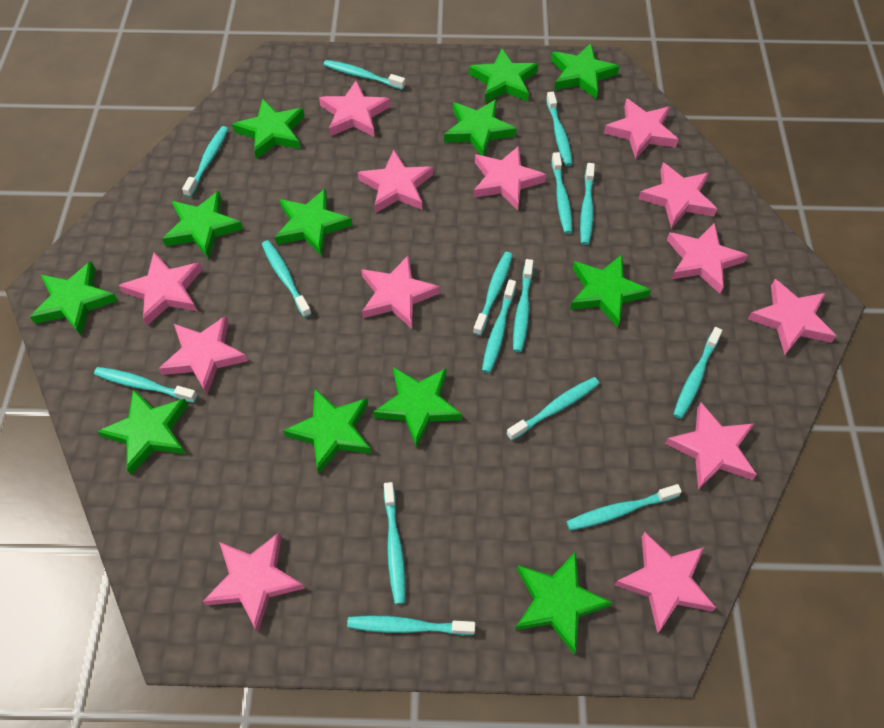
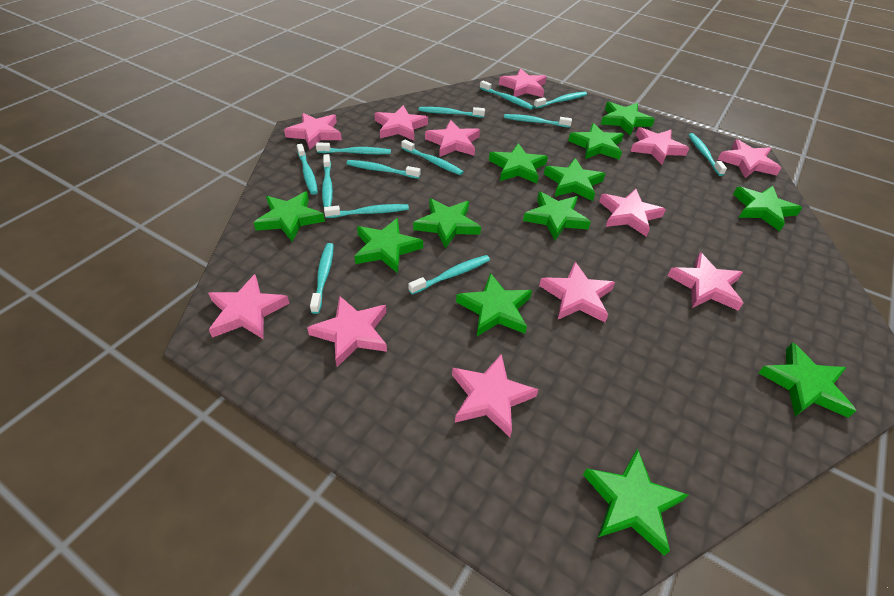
pink star: 13 -> 12
turquoise toothbrush: 15 -> 13

